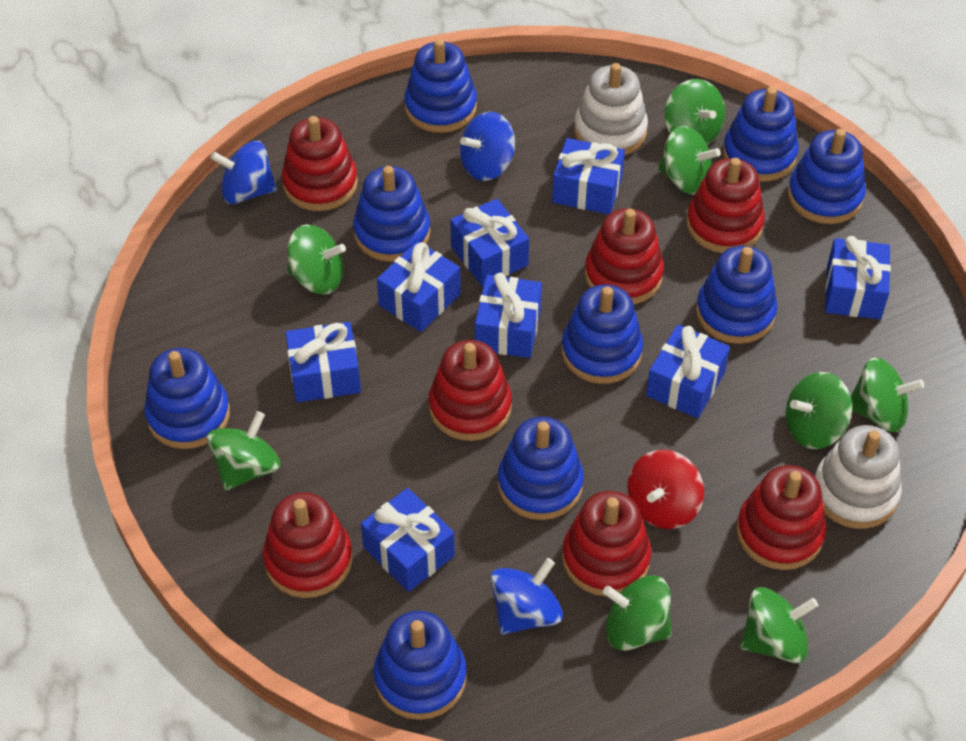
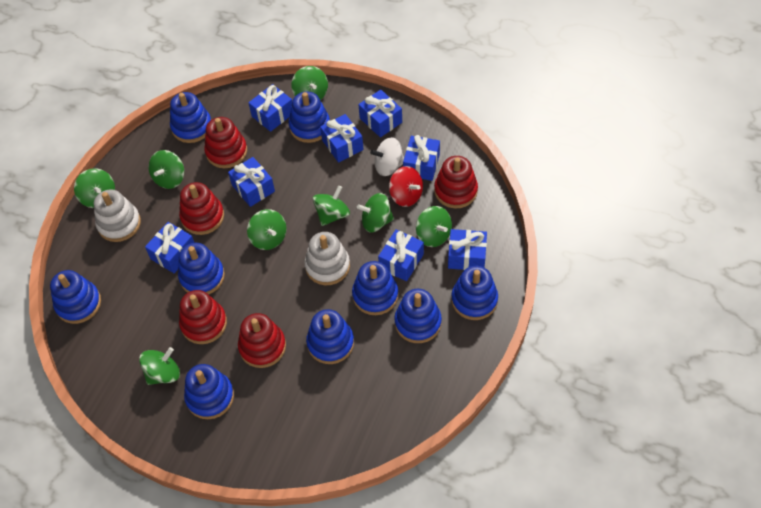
blue spinning top: 3 -> 0
red stacking toy: 7 -> 5
white spinning top: 0 -> 1

